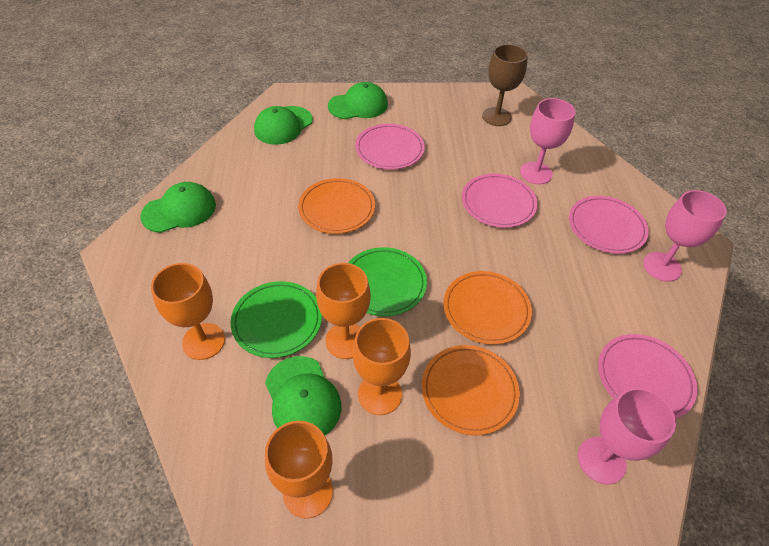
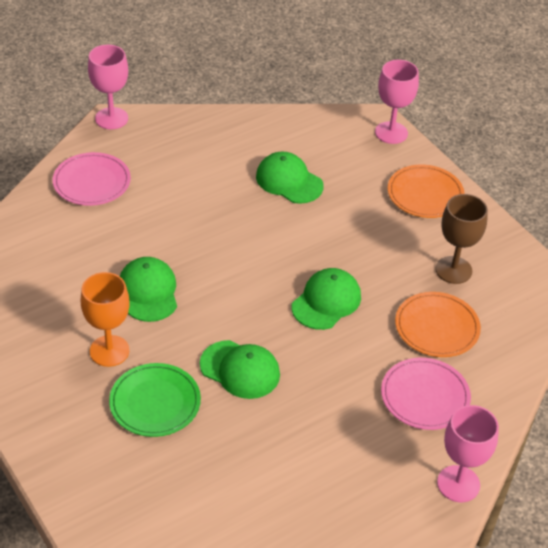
green plate: 2 -> 1
orange goblet: 4 -> 1
orange plate: 3 -> 2
pink plate: 4 -> 2

